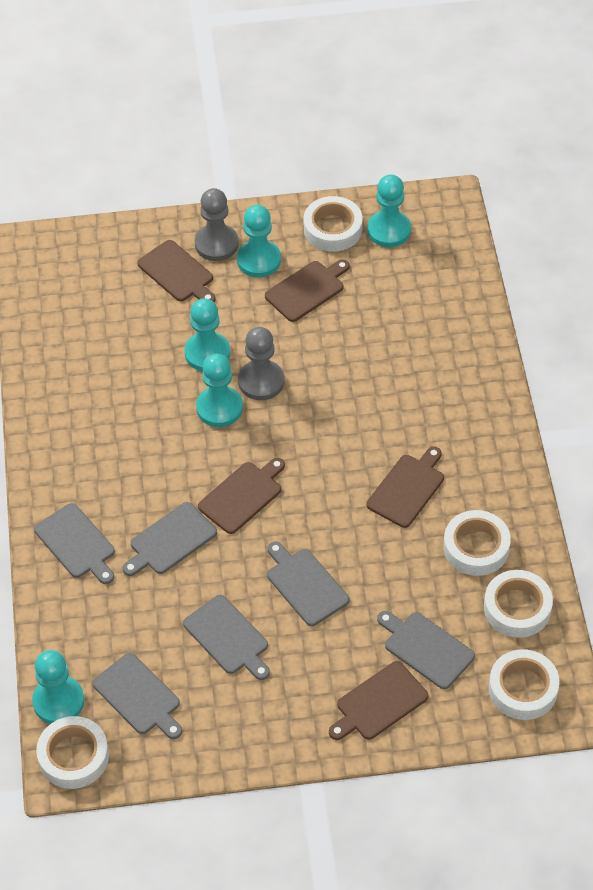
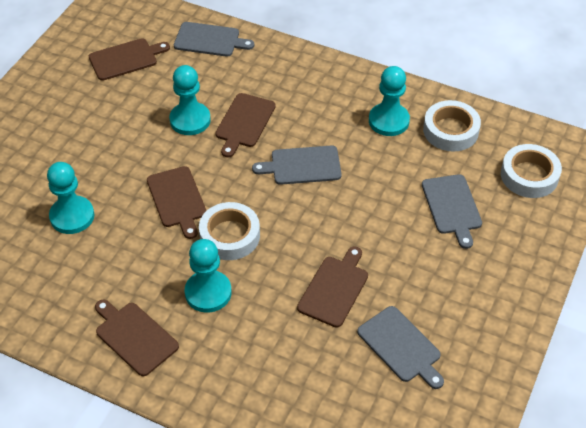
grey cutting board: 6 -> 4
grey pawn: 2 -> 0
turquoise pawn: 5 -> 4
white tape: 5 -> 3

